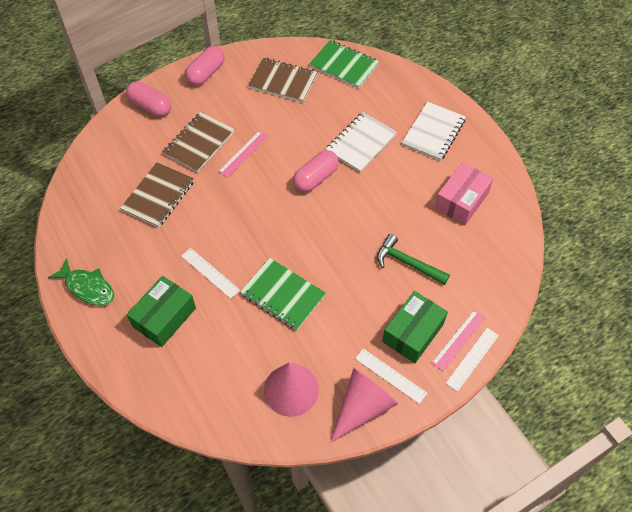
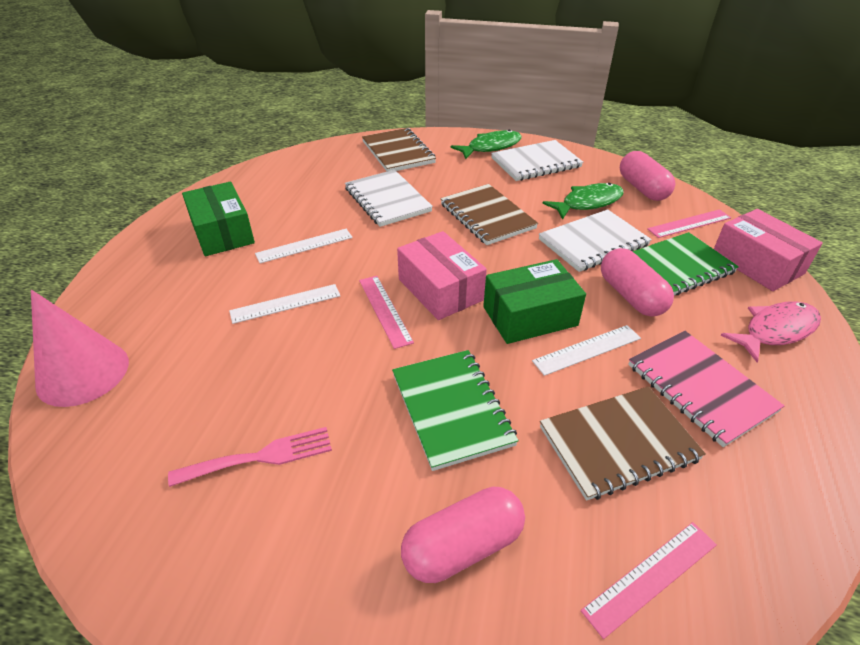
green fish: 1 -> 2
green hammer: 1 -> 0
pink box: 1 -> 2
pink cone: 2 -> 1
pink fish: 0 -> 1
pink fork: 0 -> 1
pink notebook: 0 -> 1
pink ruler: 2 -> 3
white notebook: 2 -> 3

